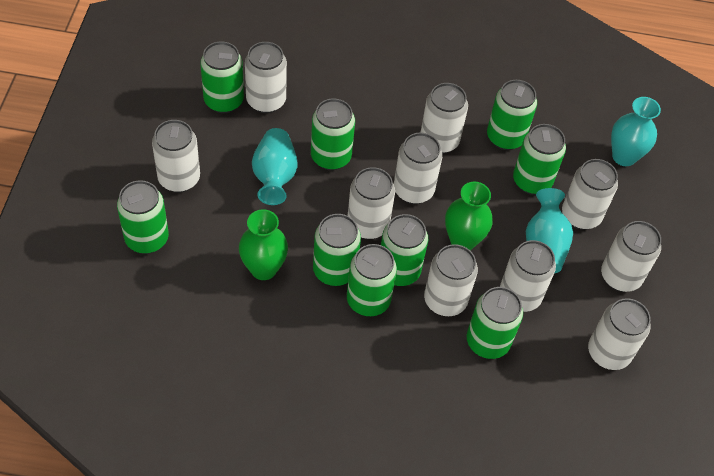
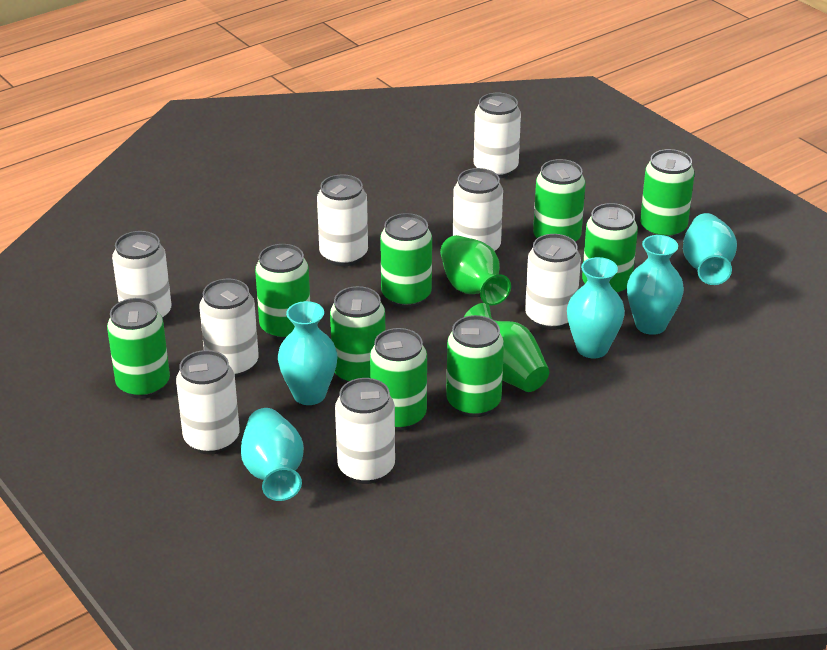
turquoise vase: 3 -> 5
white can: 10 -> 8

